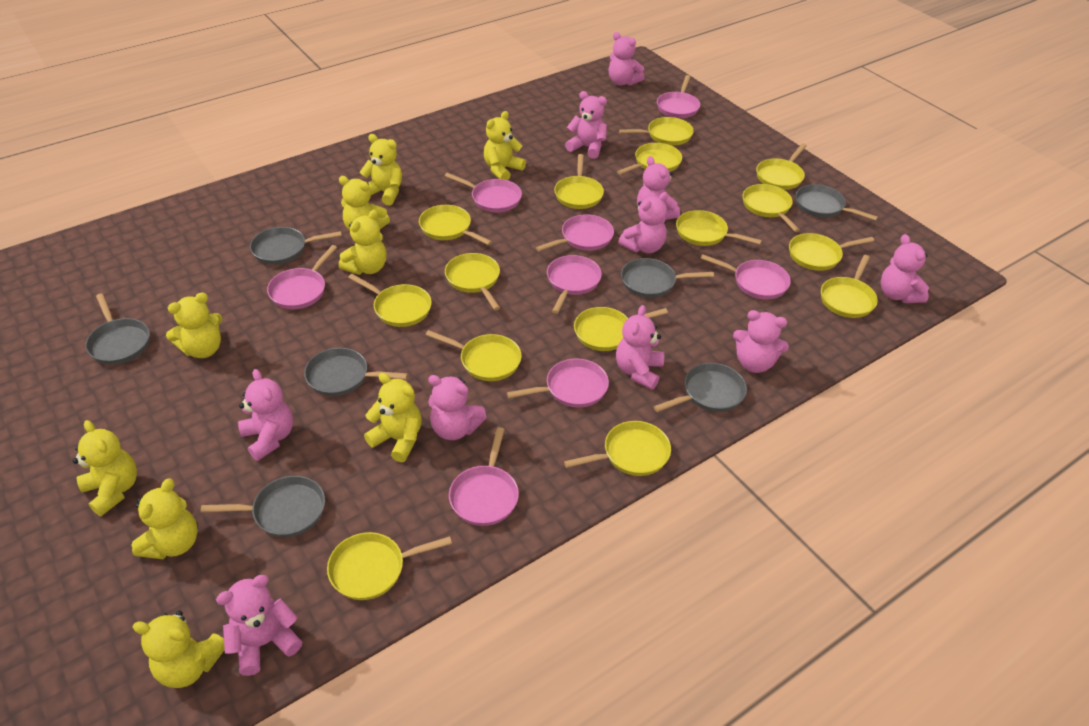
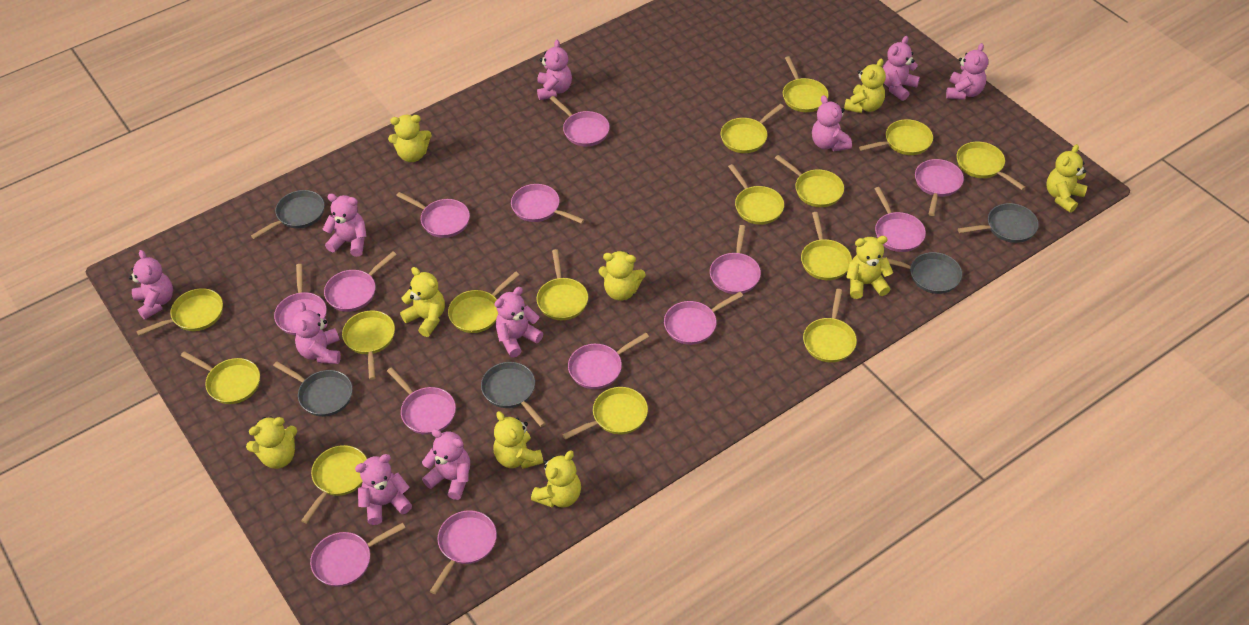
grey pan: 7 -> 5
pink pan: 8 -> 13

